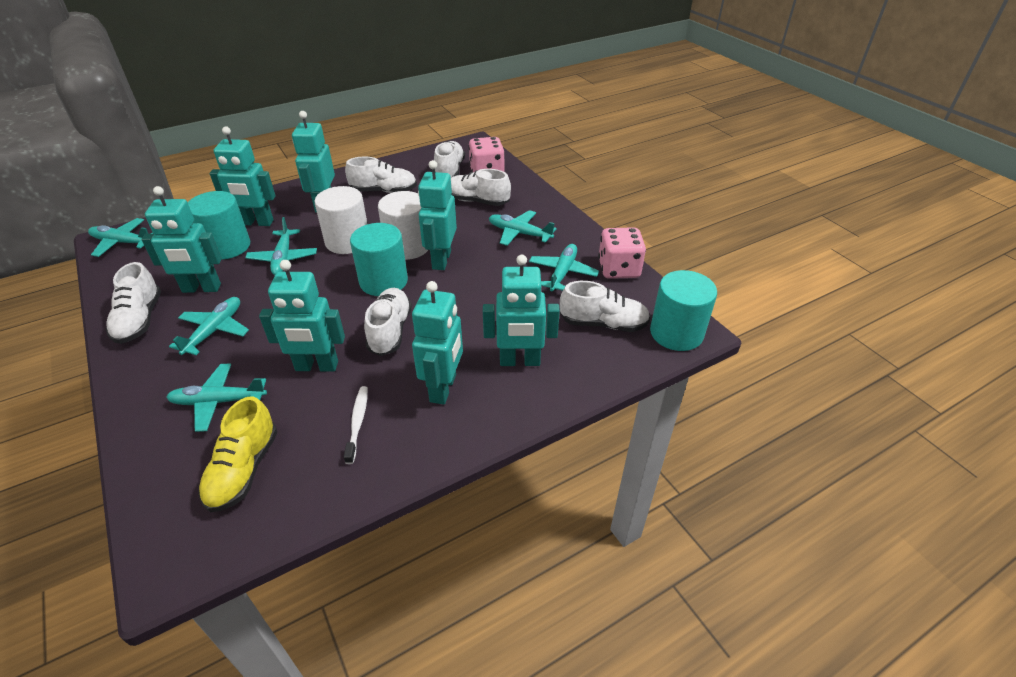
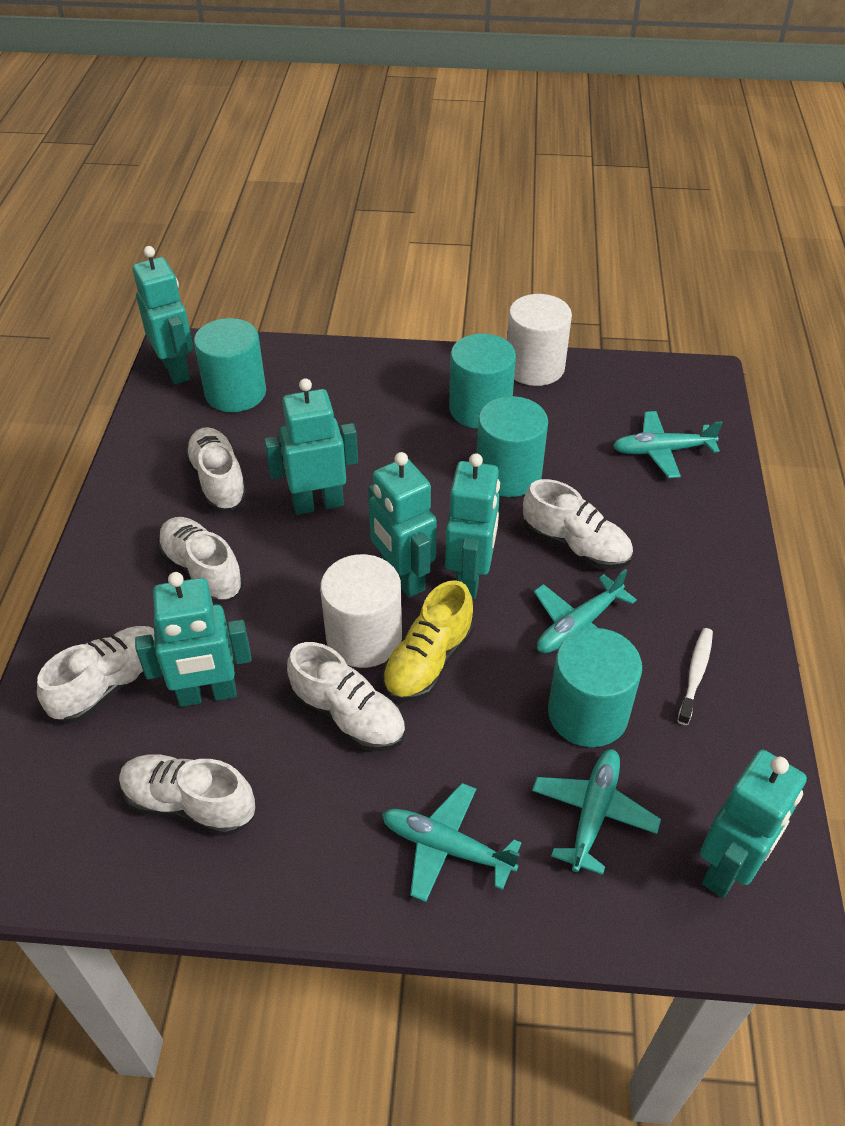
pink dice: 2 -> 0
turquoise cylinder: 3 -> 4
turquoise plane: 6 -> 4
turquoise robot: 7 -> 6

